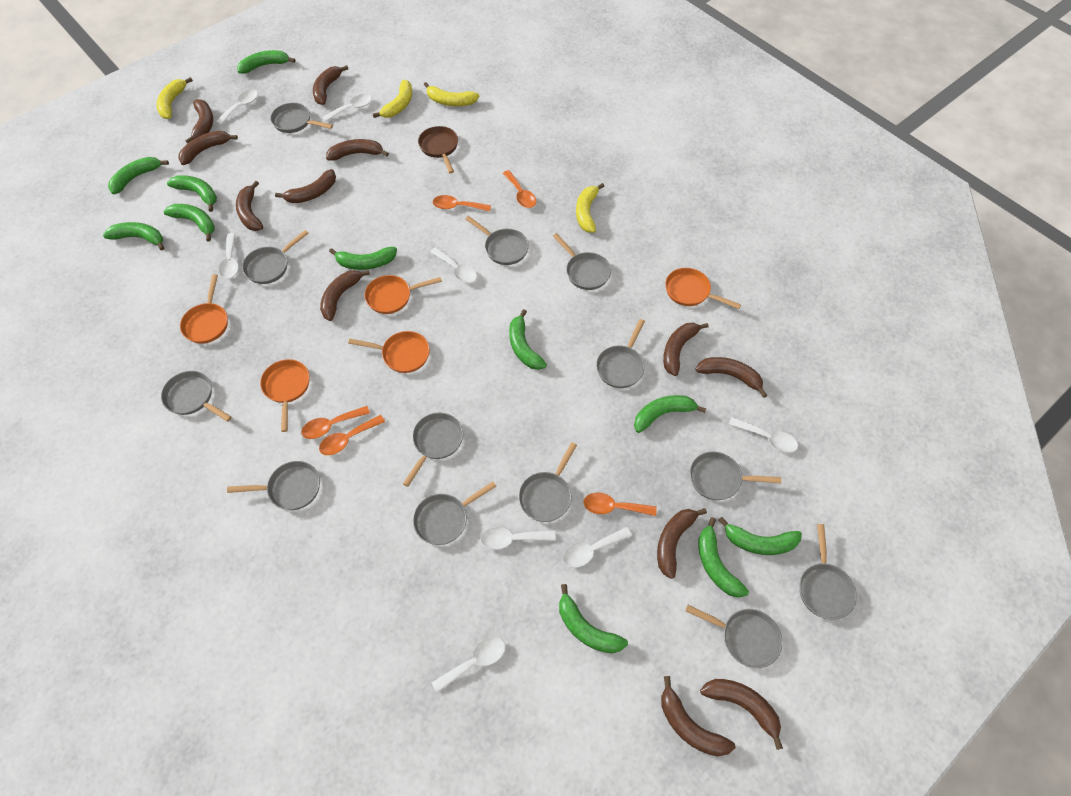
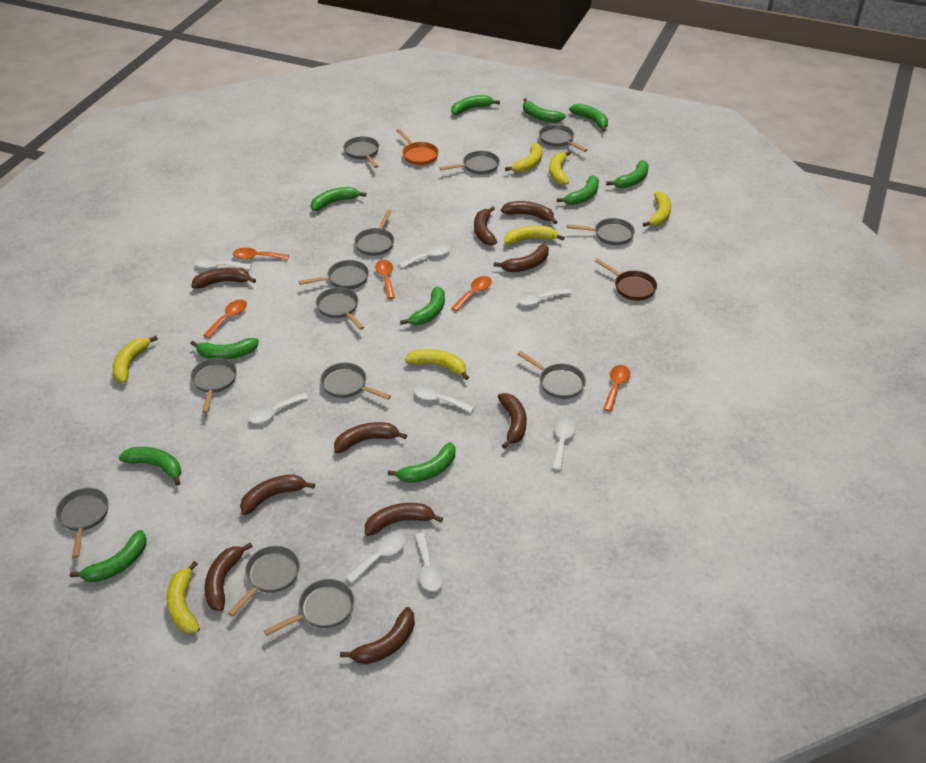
brown banana: 12 -> 10
orange pan: 5 -> 1
yellow banana: 4 -> 7

